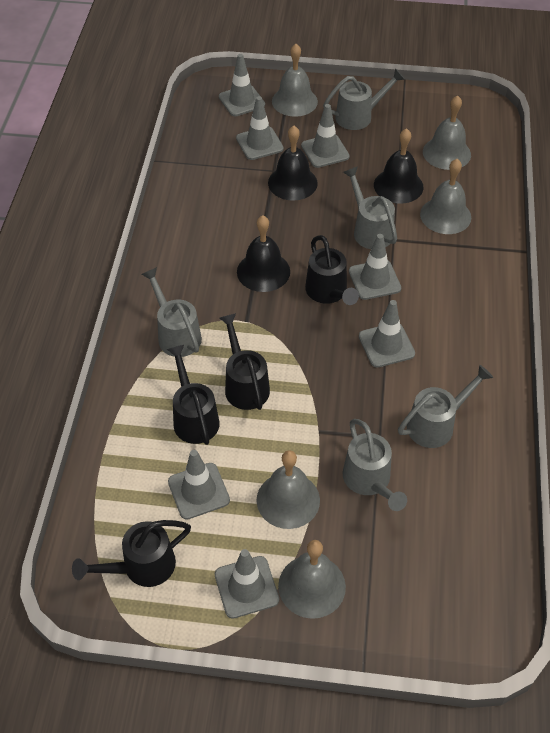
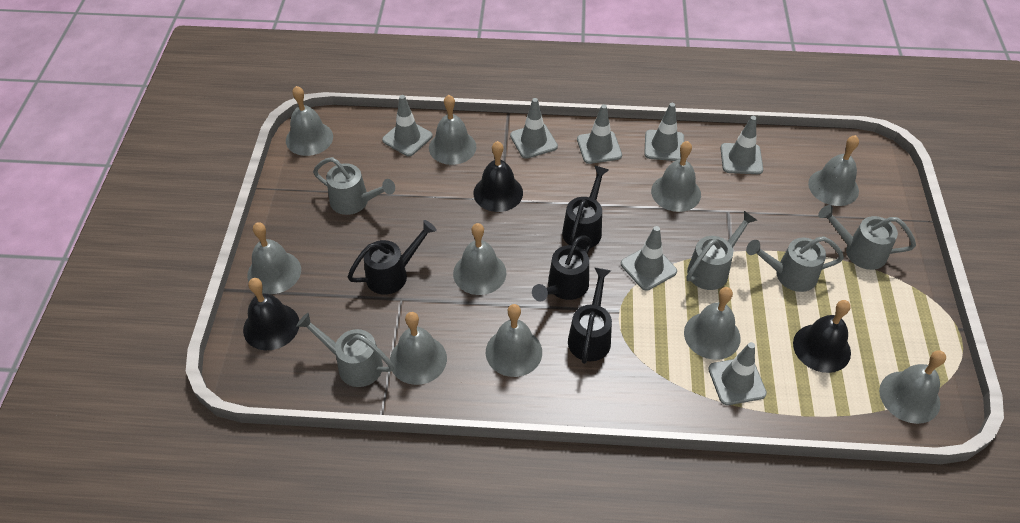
grey bell: 5 -> 10

